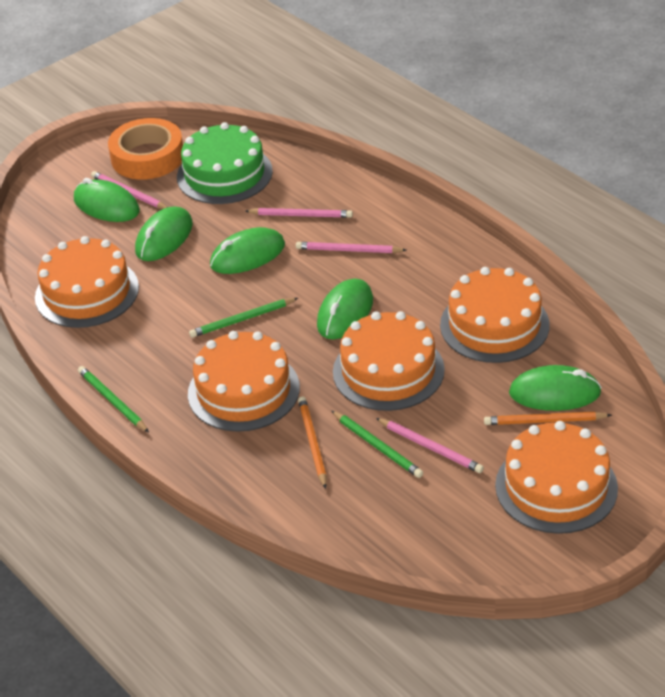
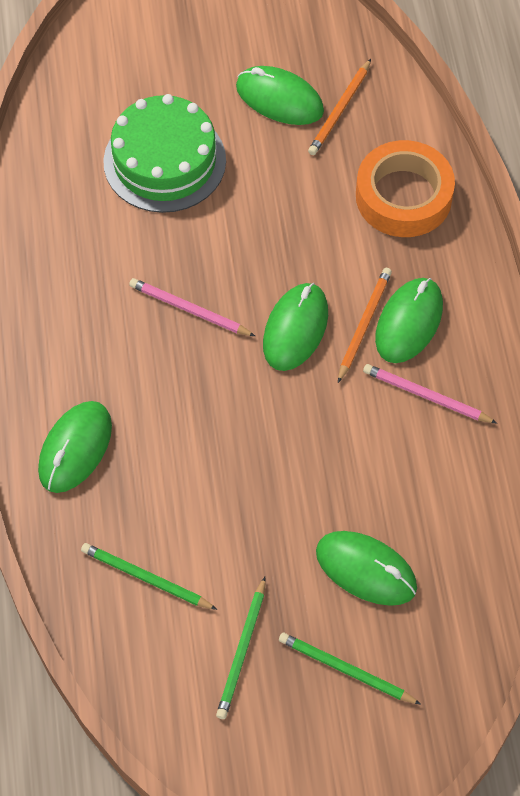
orange cake: 5 -> 0
pink pencil: 4 -> 2

